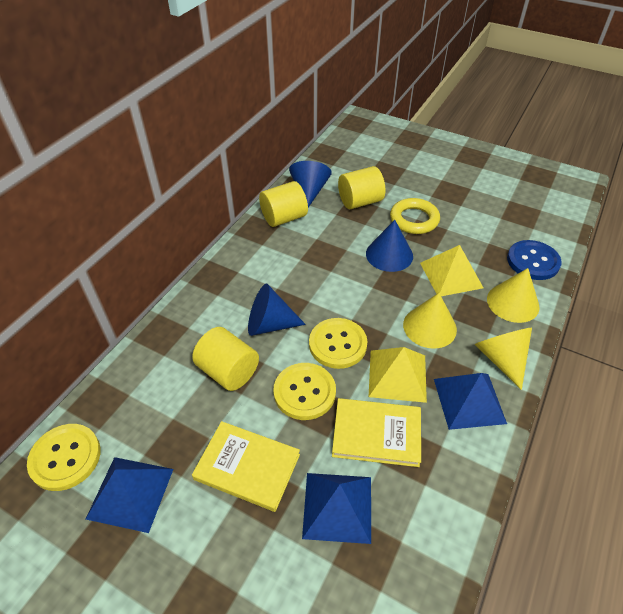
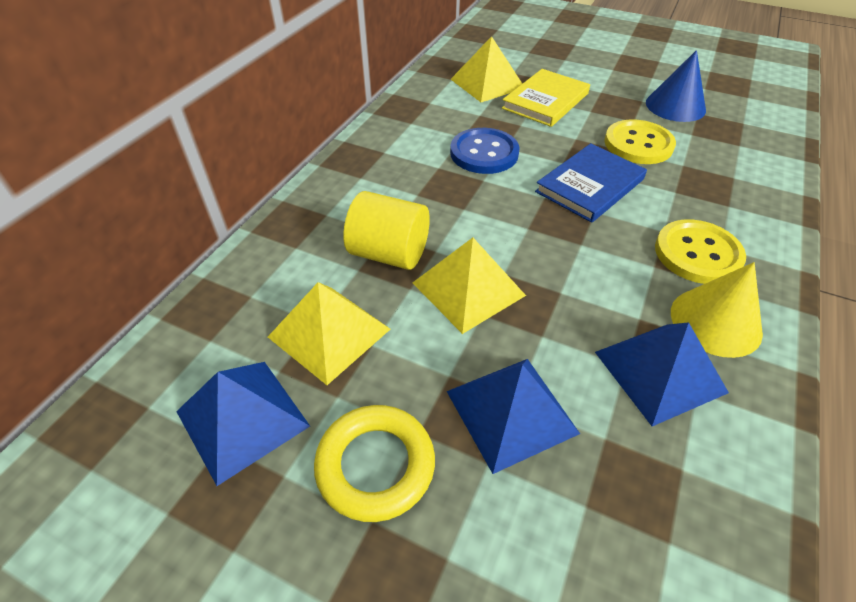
blue book: 0 -> 1
blue cone: 3 -> 1
yellow book: 2 -> 1
yellow button: 3 -> 2
yellow cone: 3 -> 1
yellow cylinder: 3 -> 1
yellow pyramid: 2 -> 3

